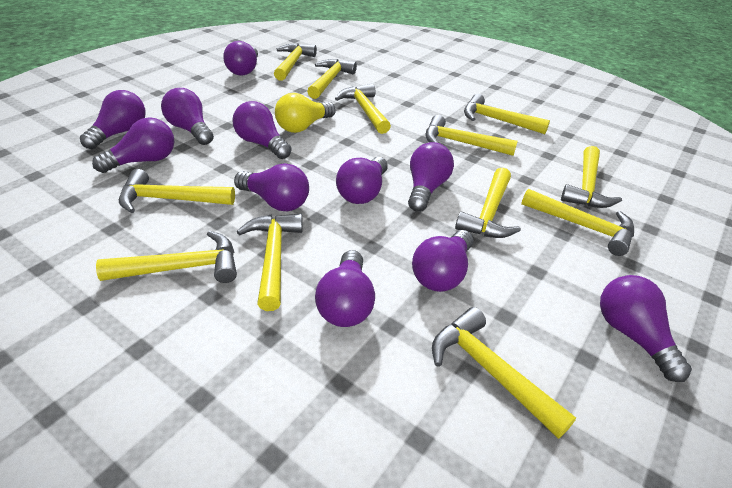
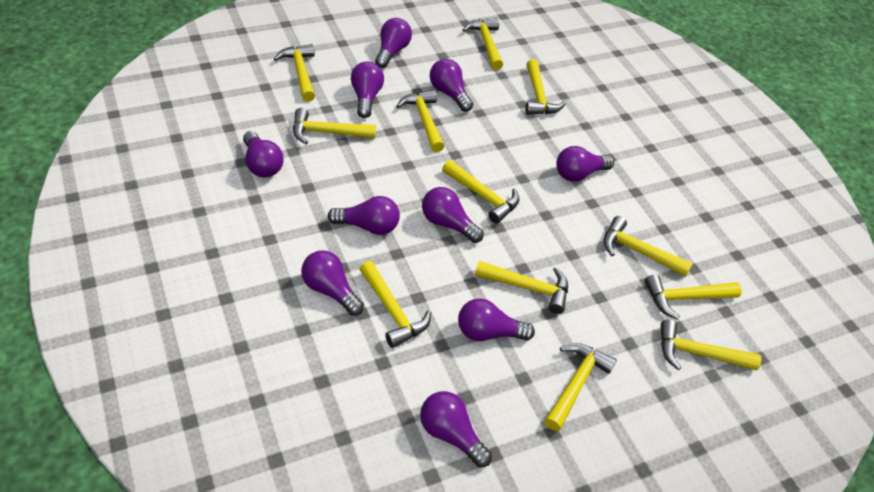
purple light bulb: 11 -> 10
yellow light bulb: 1 -> 0

